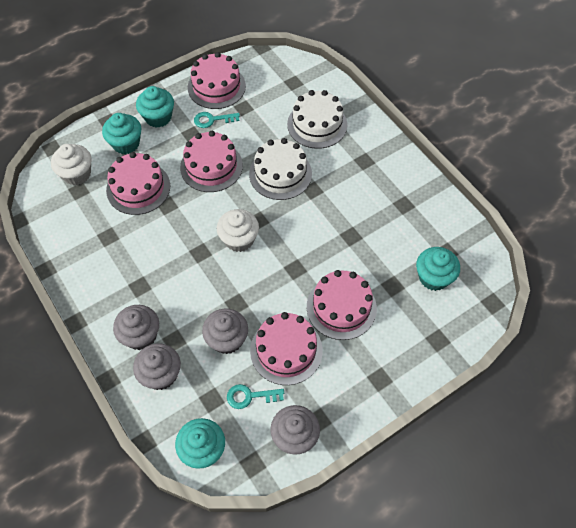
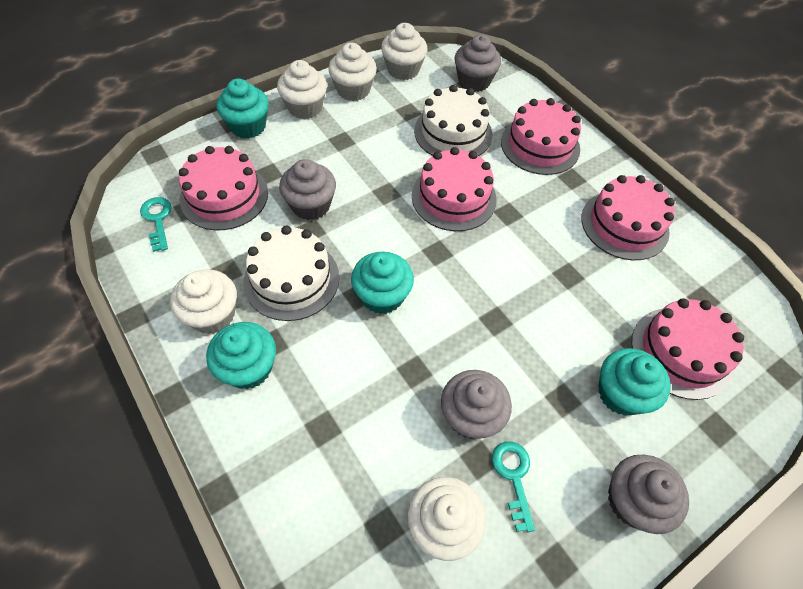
white cupcake: 2 -> 5

